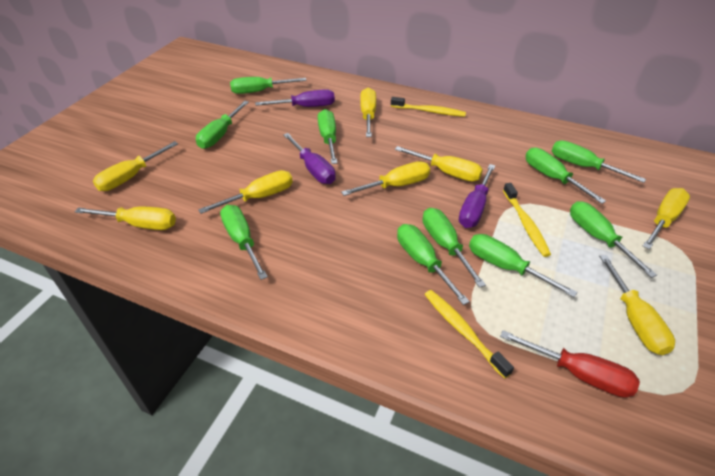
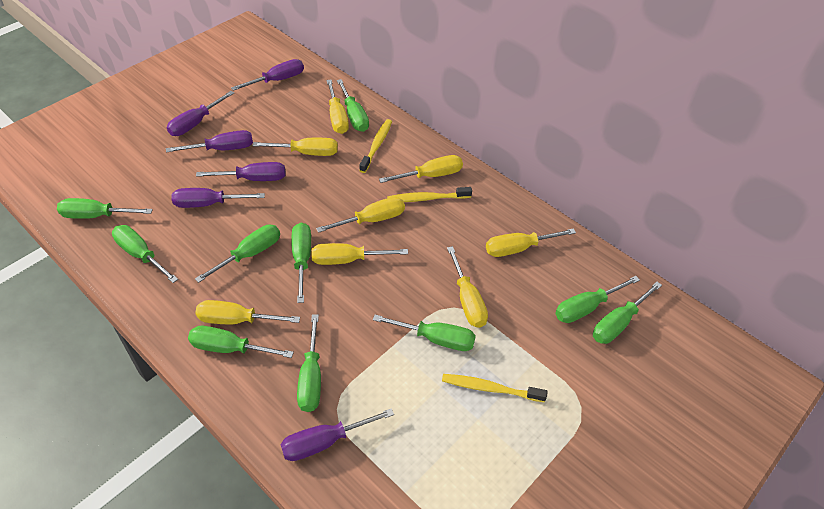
purple screwdriver: 3 -> 6
red screwdriver: 1 -> 0

